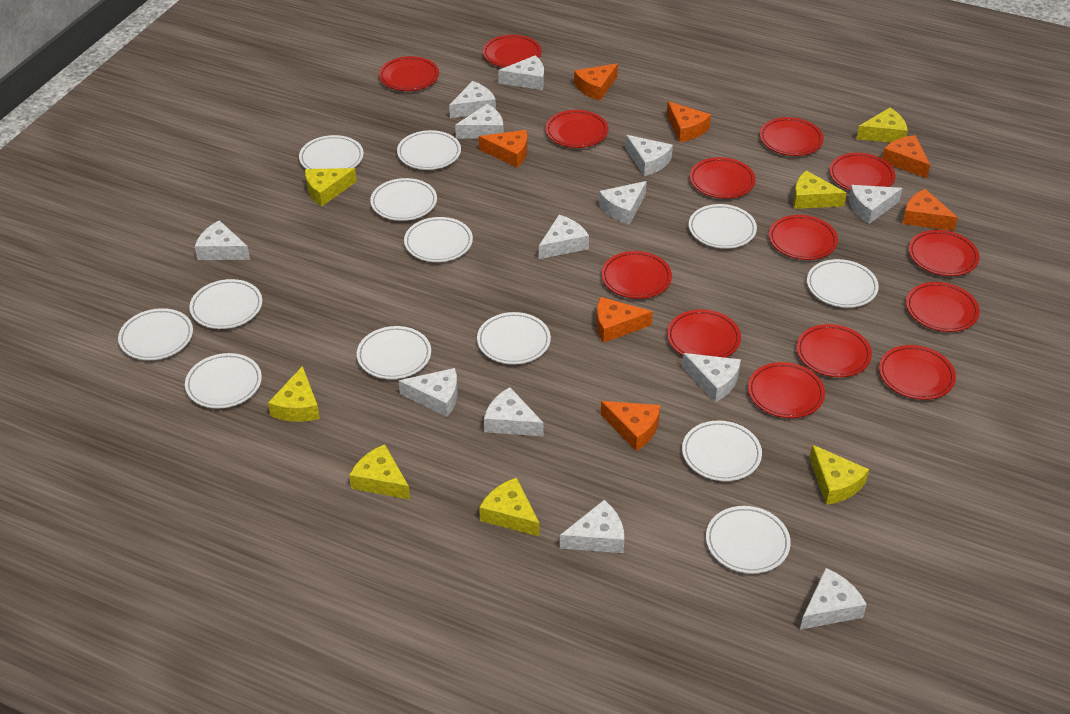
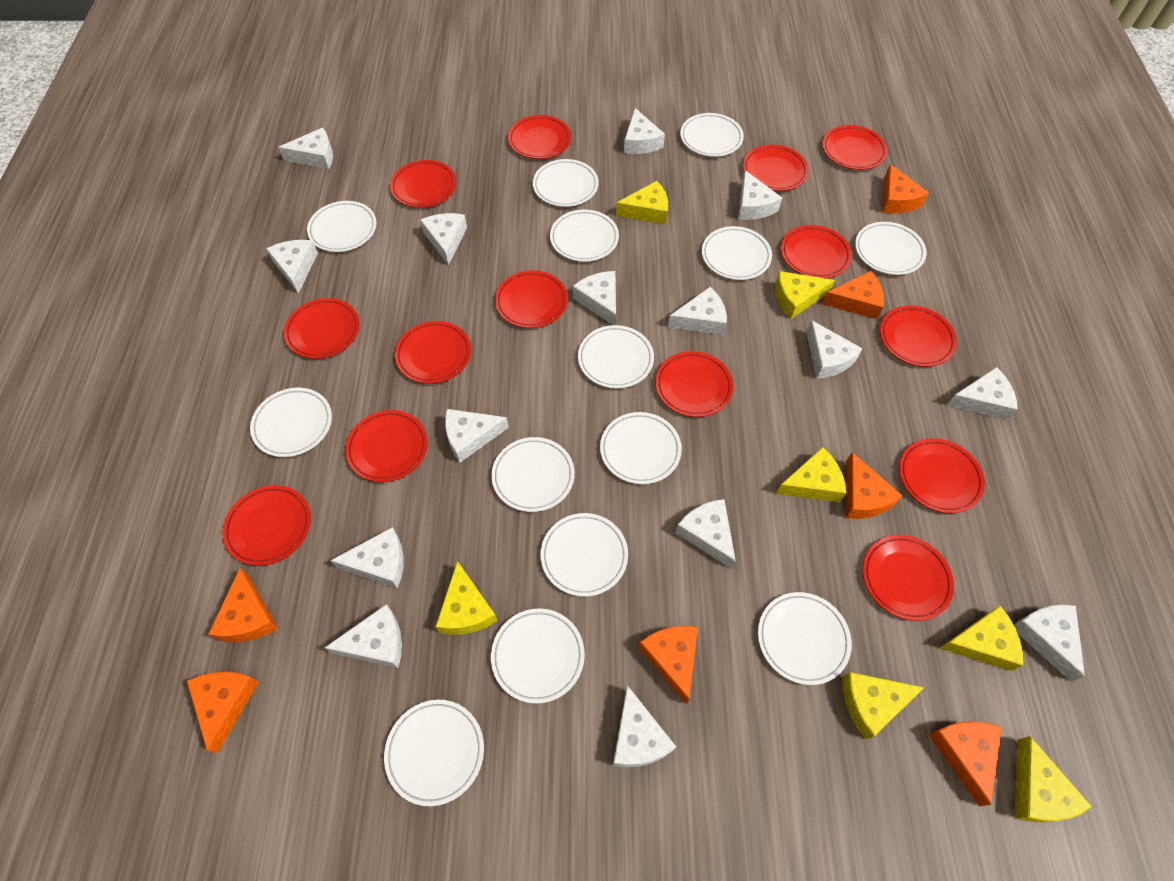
white cheese: 13 -> 15
white plate: 13 -> 14

